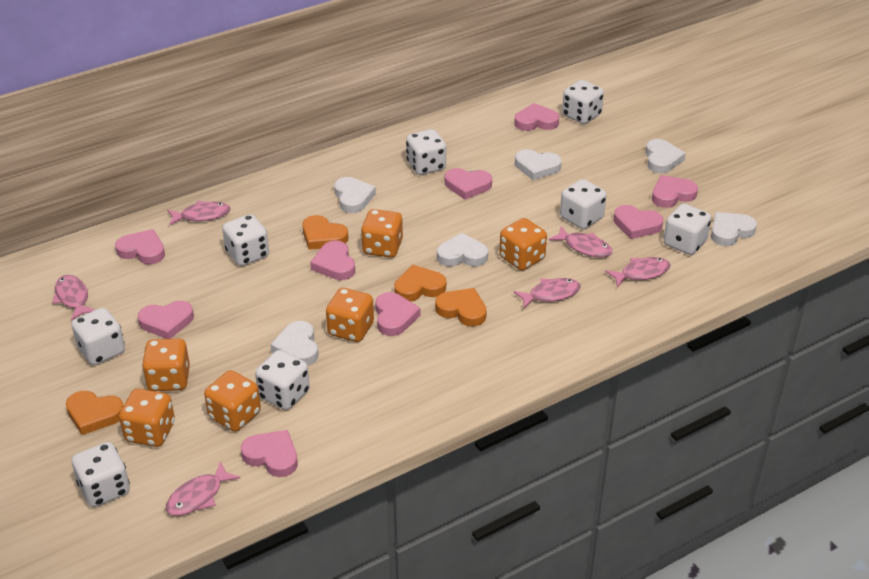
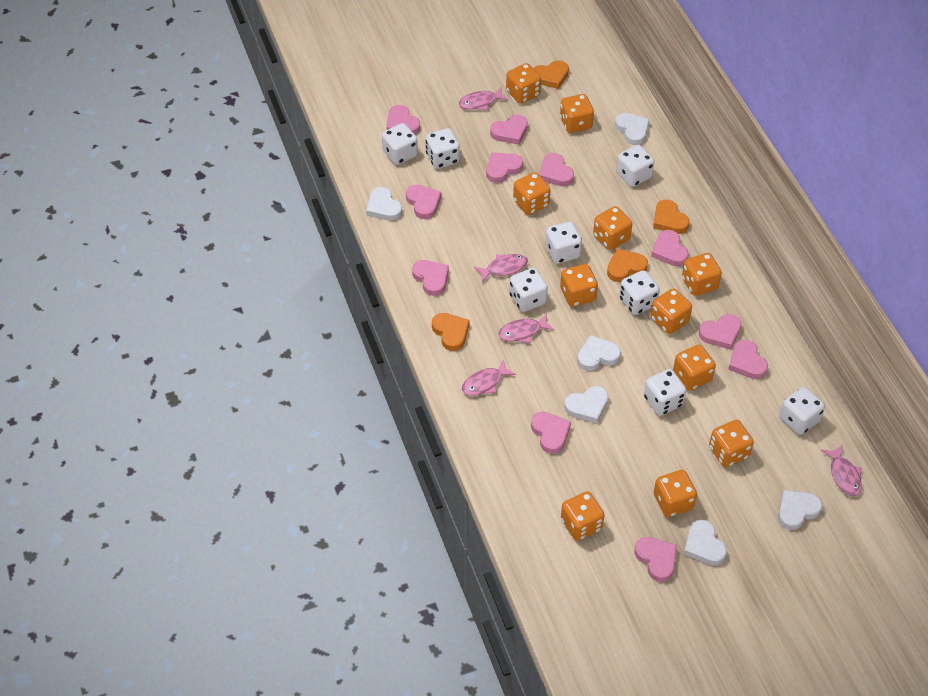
orange dice: 6 -> 11
pink fish: 6 -> 5
pink heart: 9 -> 11

